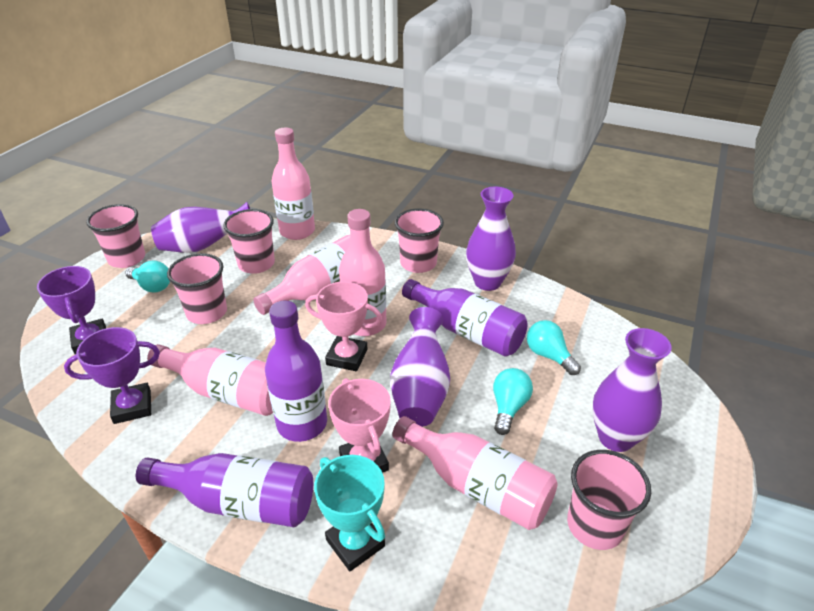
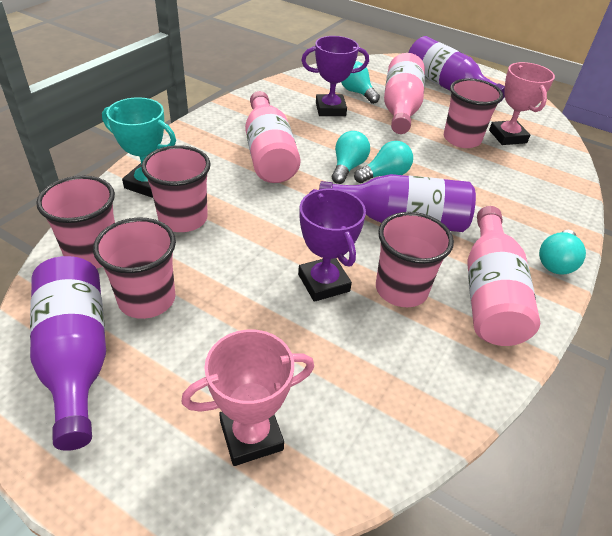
pink bottle: 5 -> 3
purple vase: 4 -> 0
turquoise light bulb: 3 -> 4

